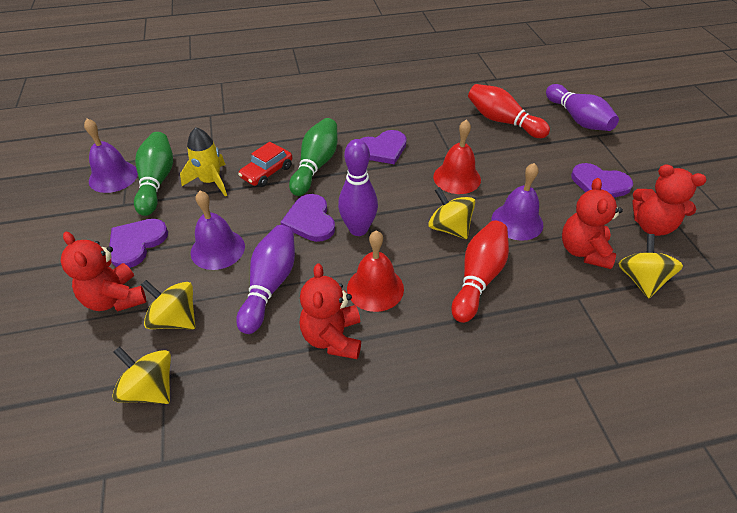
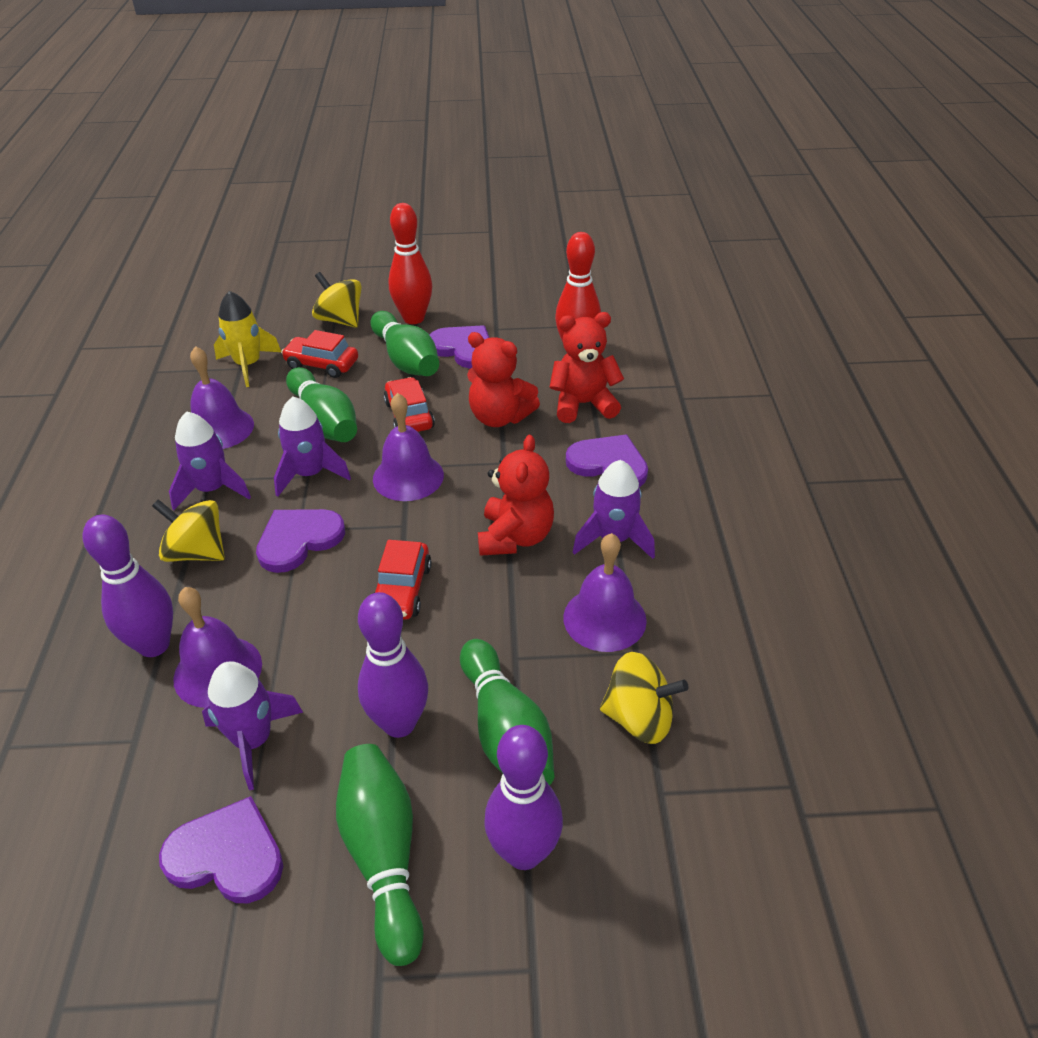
green bowling pin: 2 -> 4
purple bell: 3 -> 4
purple rocket: 0 -> 4
red bell: 2 -> 0
red car: 1 -> 3
red teddy bear: 4 -> 3
yellow spinning top: 4 -> 3

